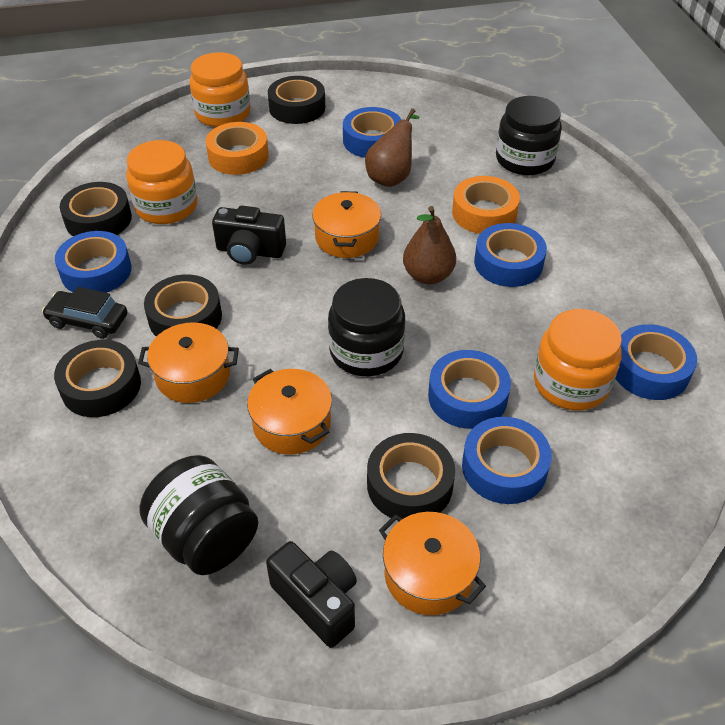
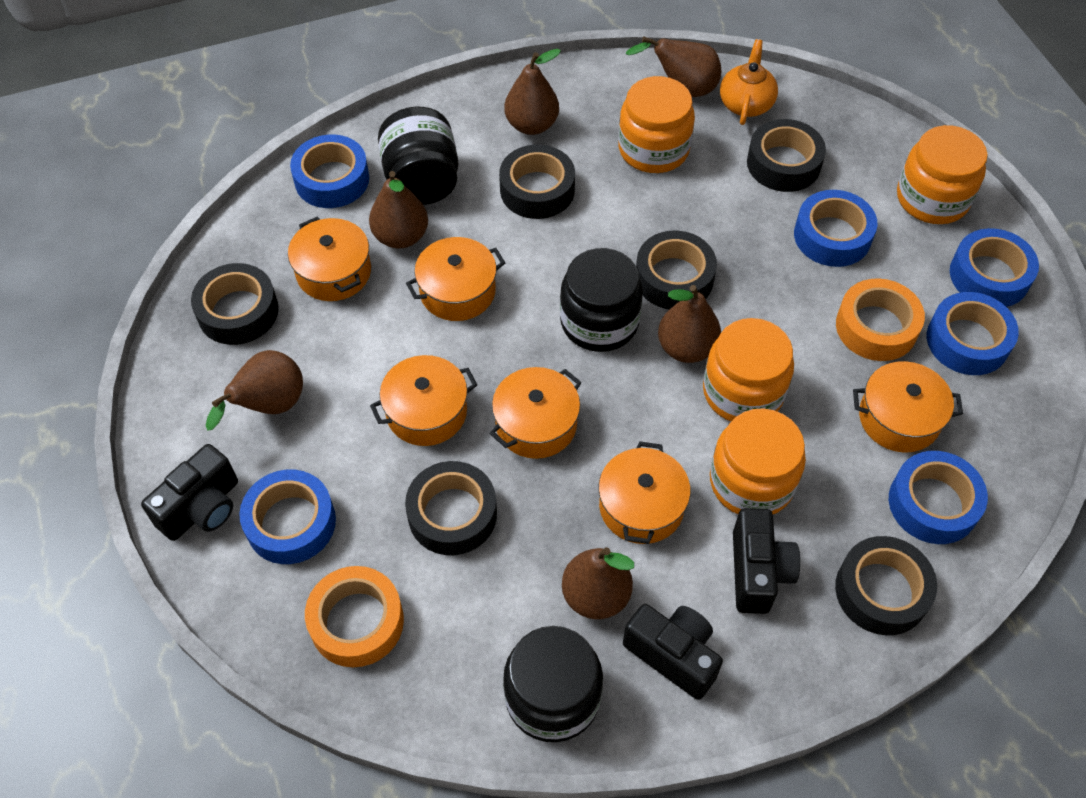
black camera: 2 -> 3
black car: 1 -> 0
black tape: 5 -> 6
brown pear: 2 -> 6
orange jar: 3 -> 4
orange pot: 4 -> 6
orange teapot: 0 -> 1

